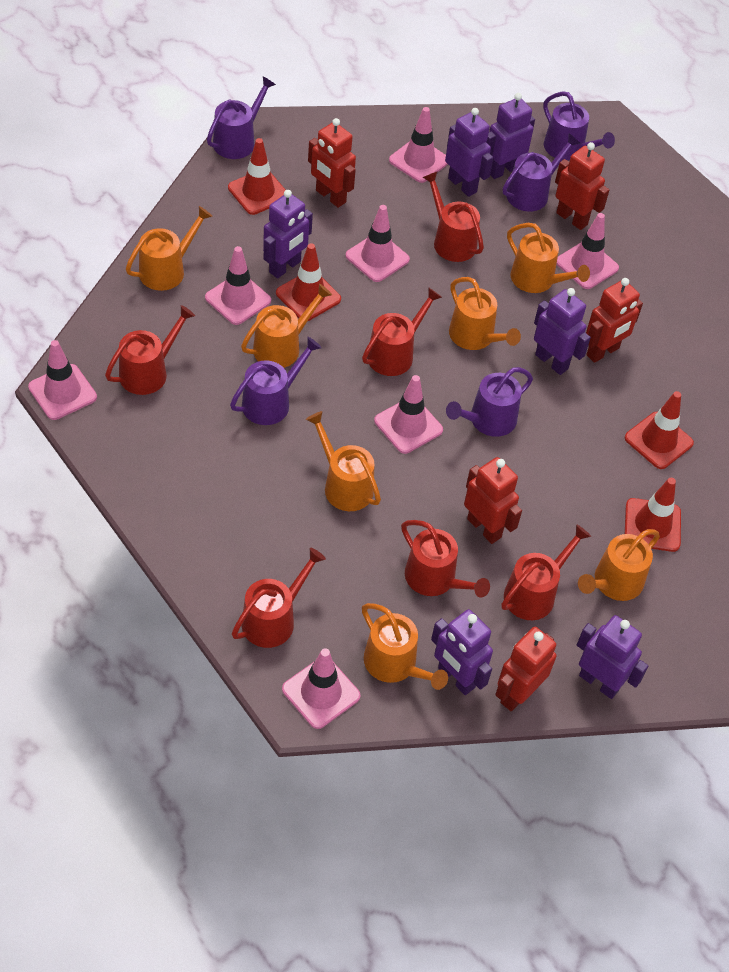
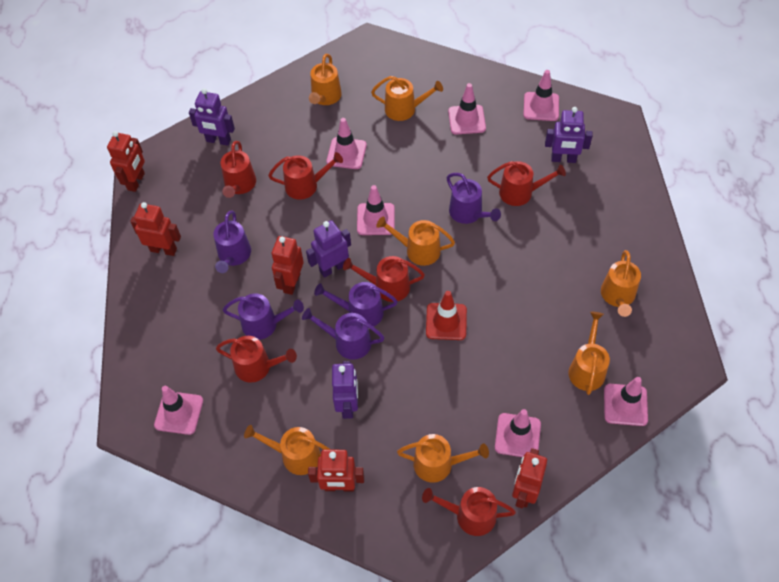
purple robot: 6 -> 4
red traffic cone: 4 -> 1

